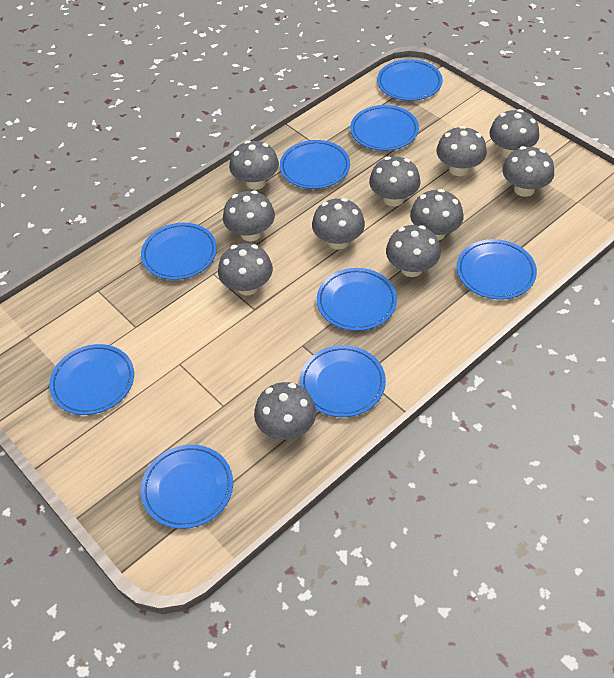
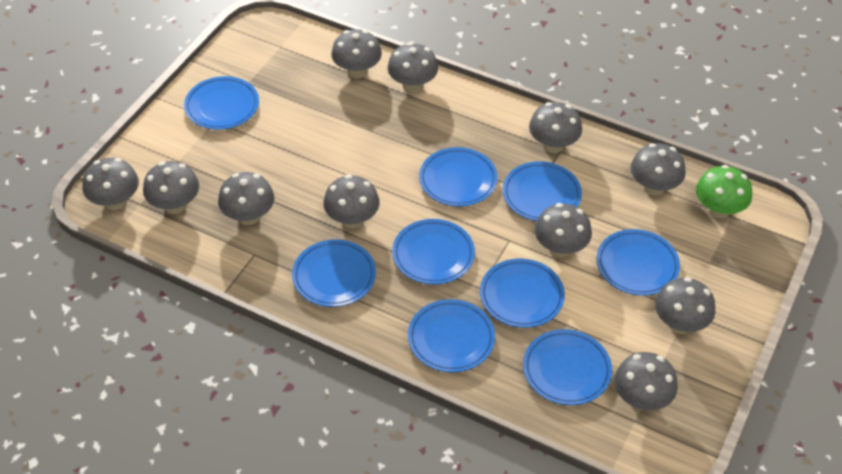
green mushroom: 0 -> 1

